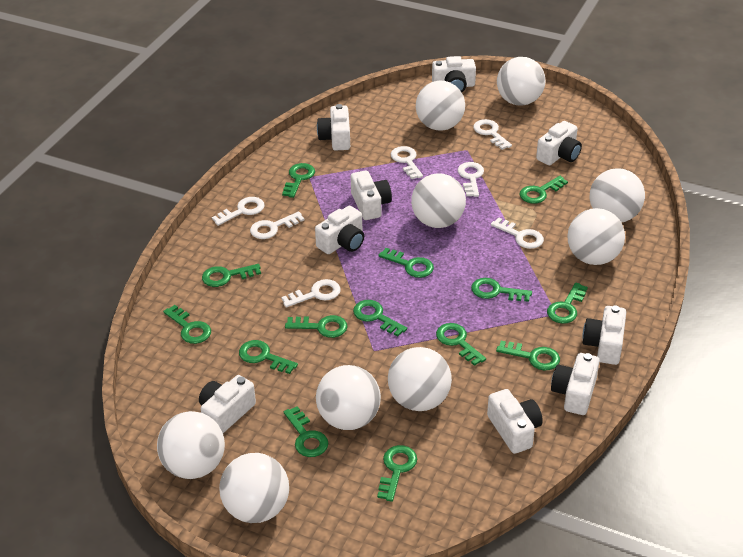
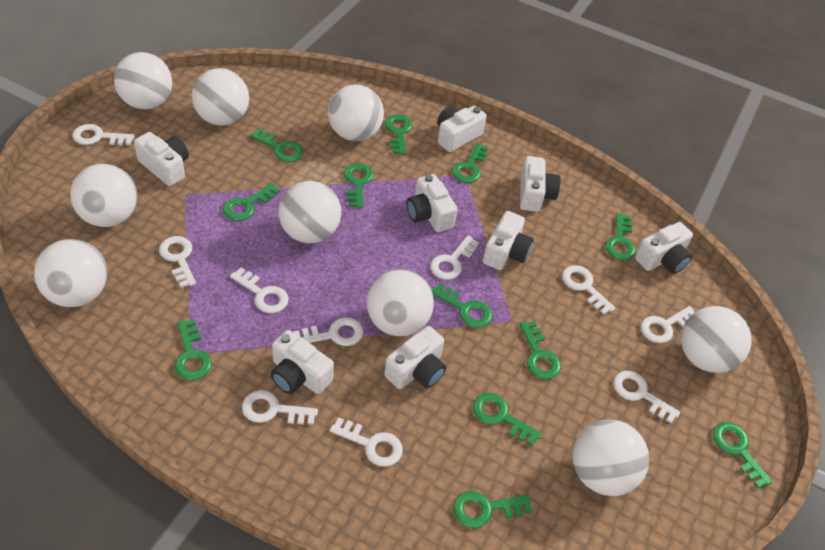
green key: 14 -> 12
white camera: 9 -> 8
white key: 7 -> 10

